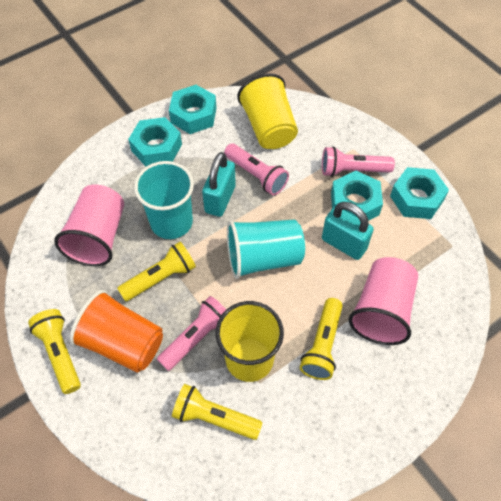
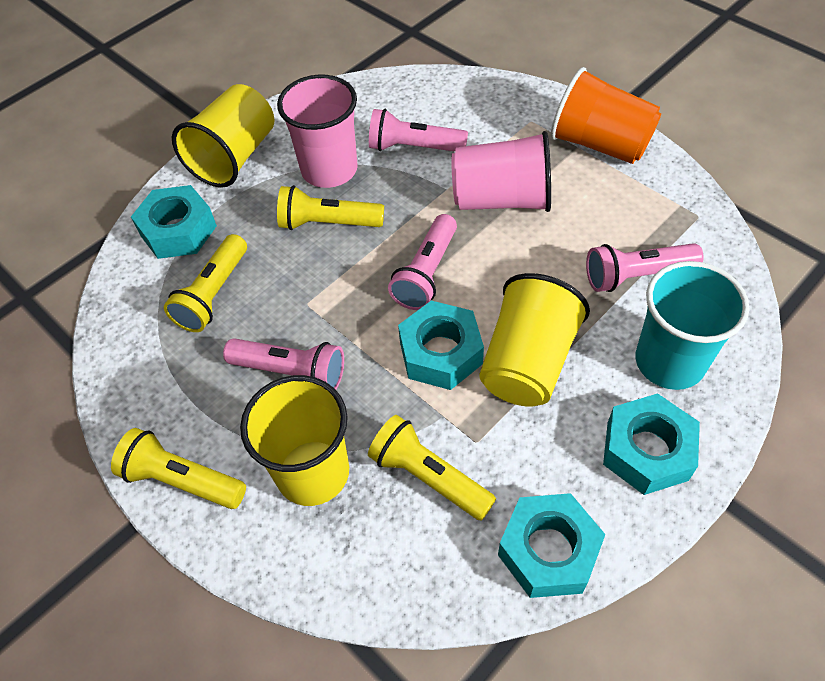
pink flashlight: 3 -> 4
turquoise cup: 2 -> 1
turquoise padlock: 2 -> 0
yellow cup: 2 -> 3

